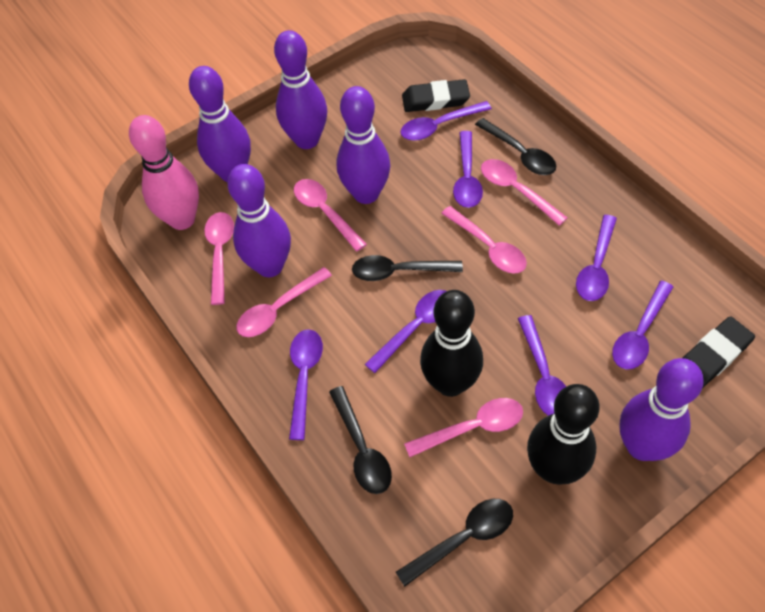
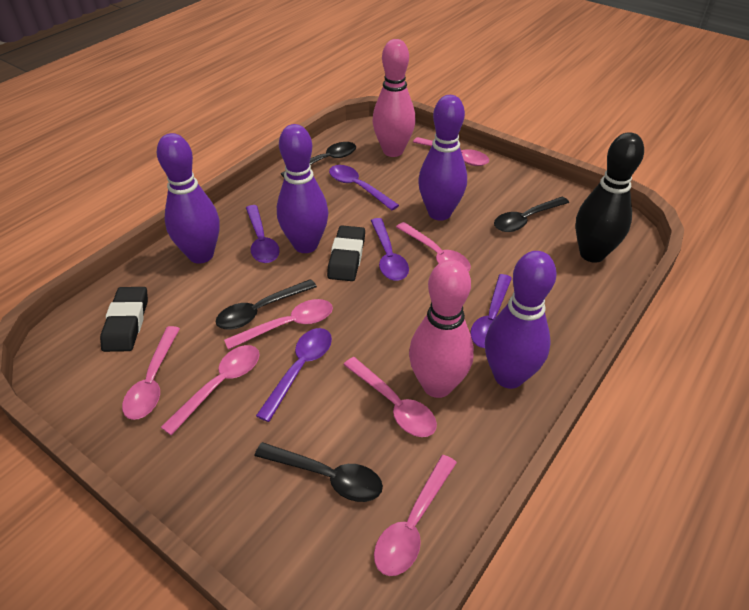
black bowling pin: 2 -> 1
pink bowling pin: 1 -> 2
pink spoon: 6 -> 7
purple bowling pin: 5 -> 4
purple spoon: 7 -> 5

